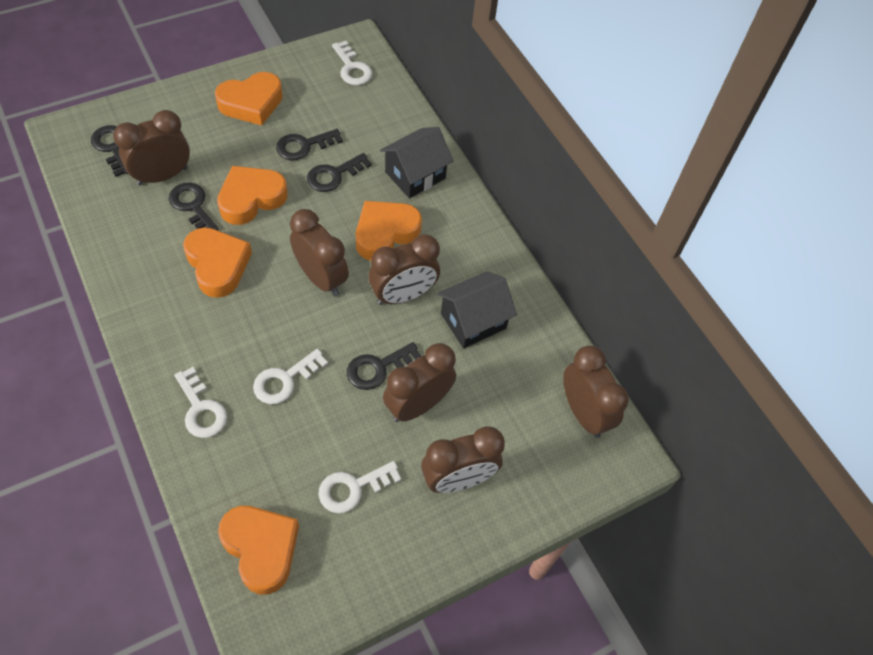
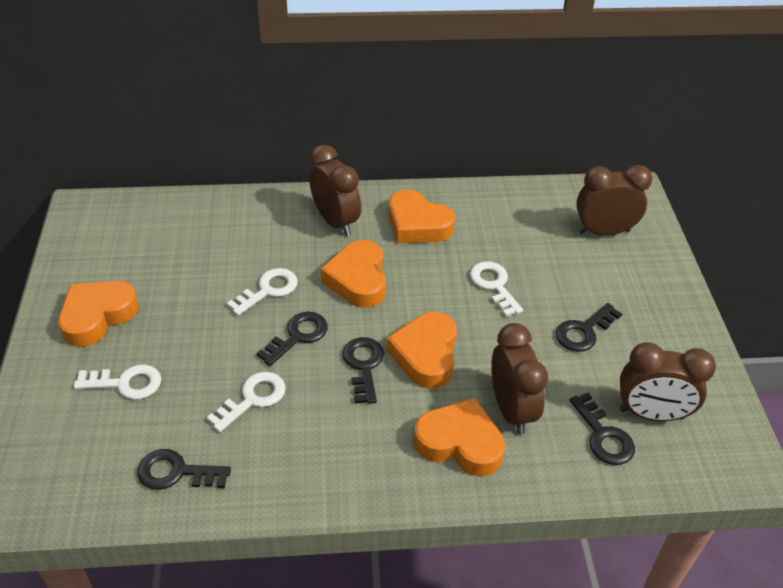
black house: 2 -> 0
brown clock: 6 -> 4

